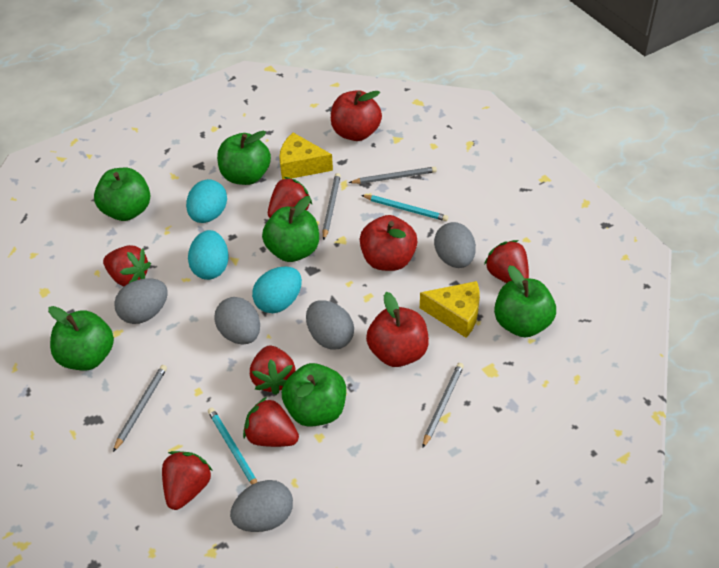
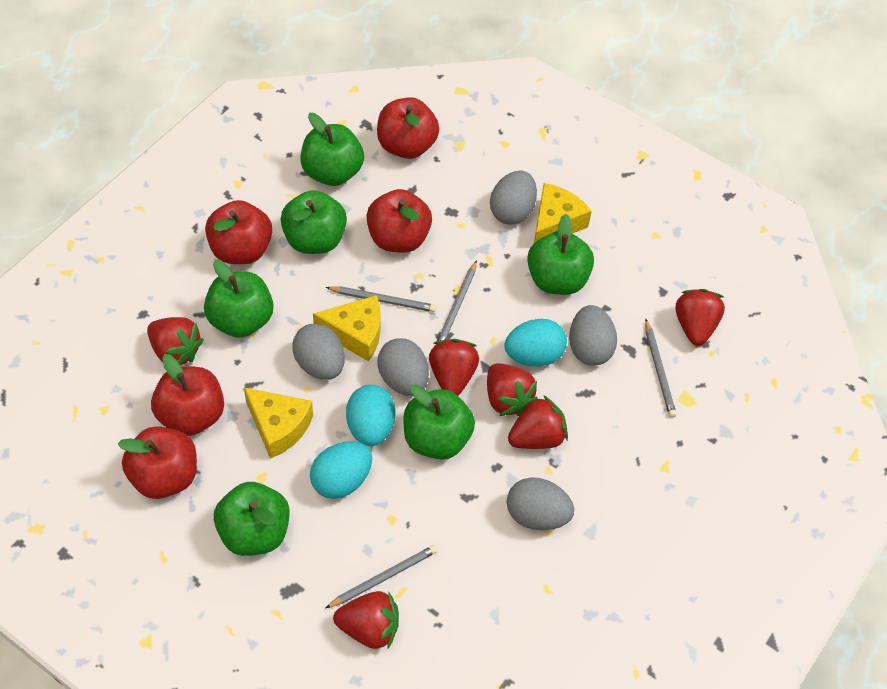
red apple: 3 -> 5
turquoise pencil: 2 -> 0
yellow cheese: 2 -> 3

